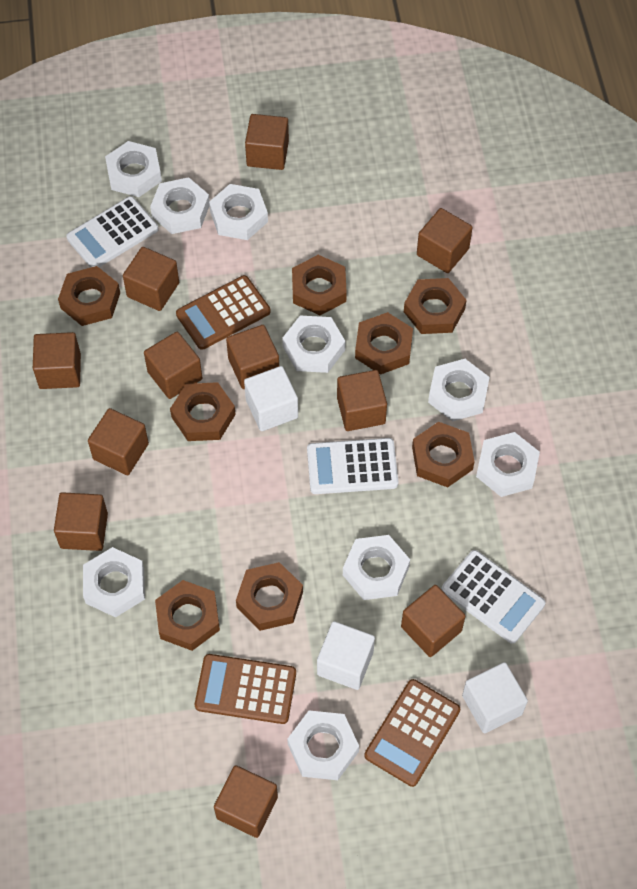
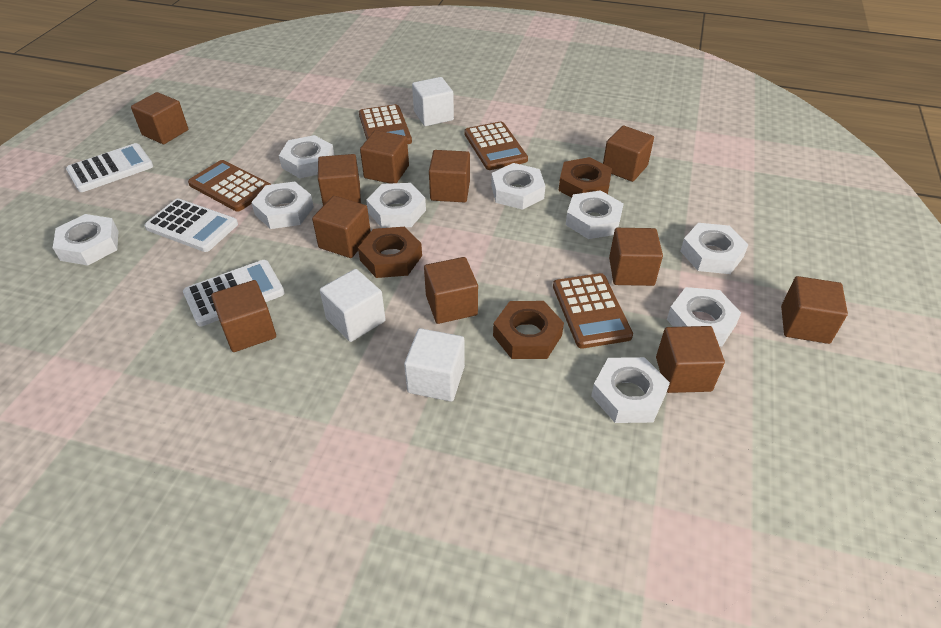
brown calculator: 3 -> 4
brown nut: 8 -> 3

